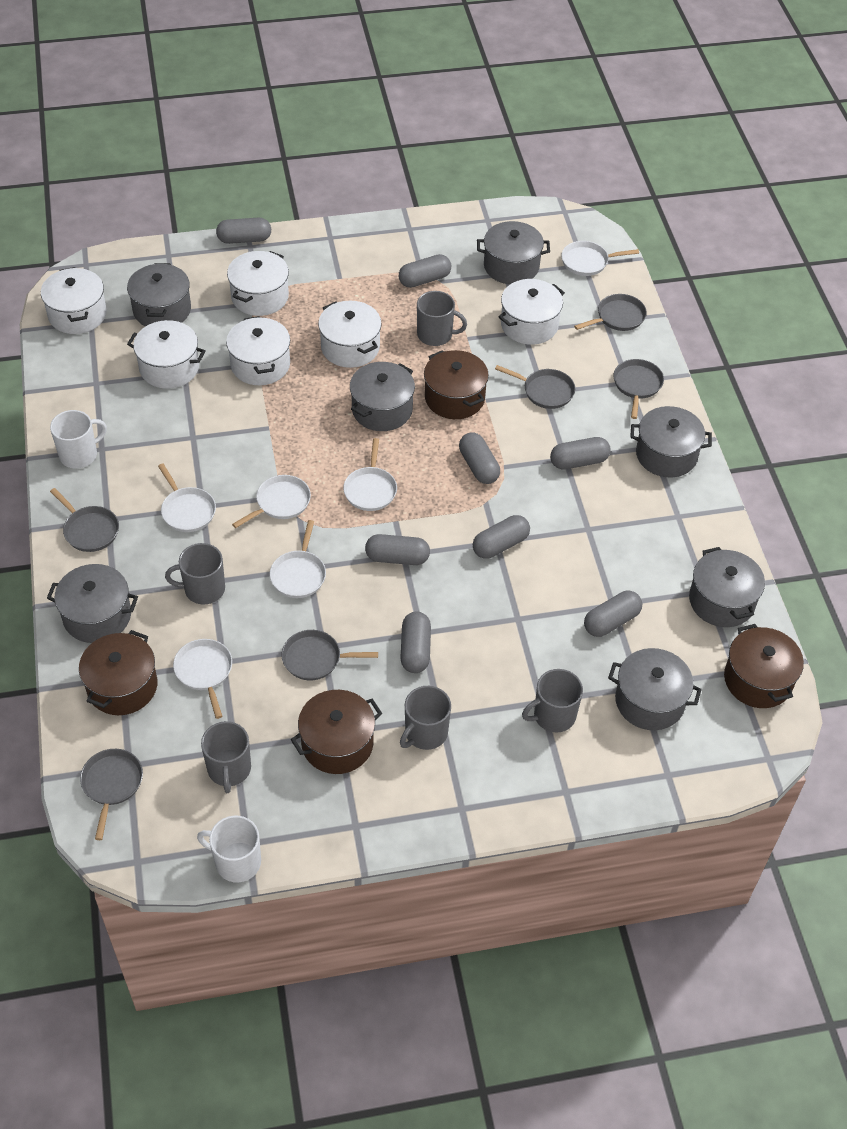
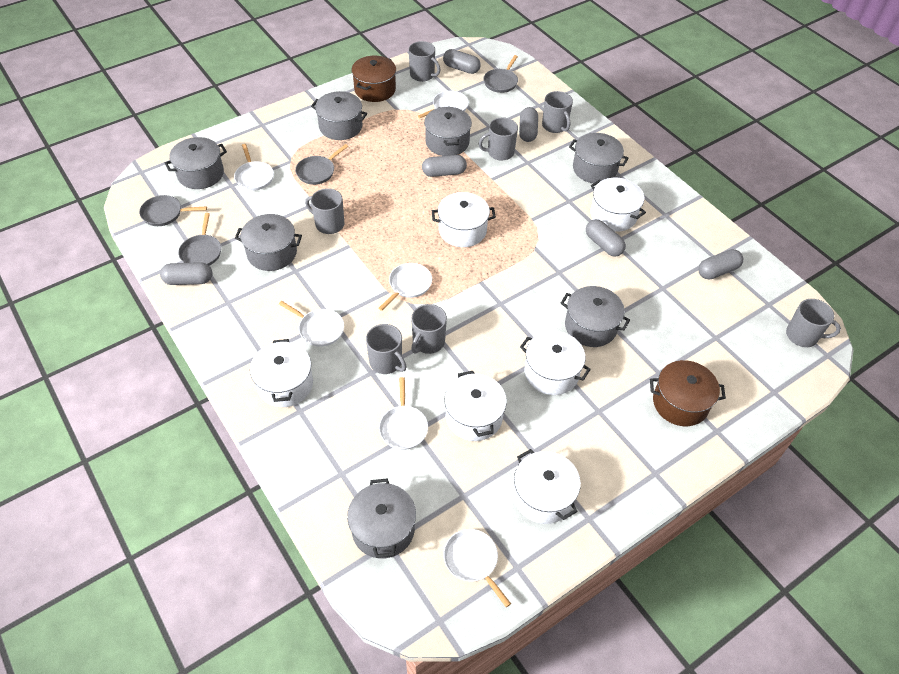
brown pot: 4 -> 2
grey capsule: 8 -> 6
grey mug: 5 -> 7
grey pan: 6 -> 4
white mug: 2 -> 0

